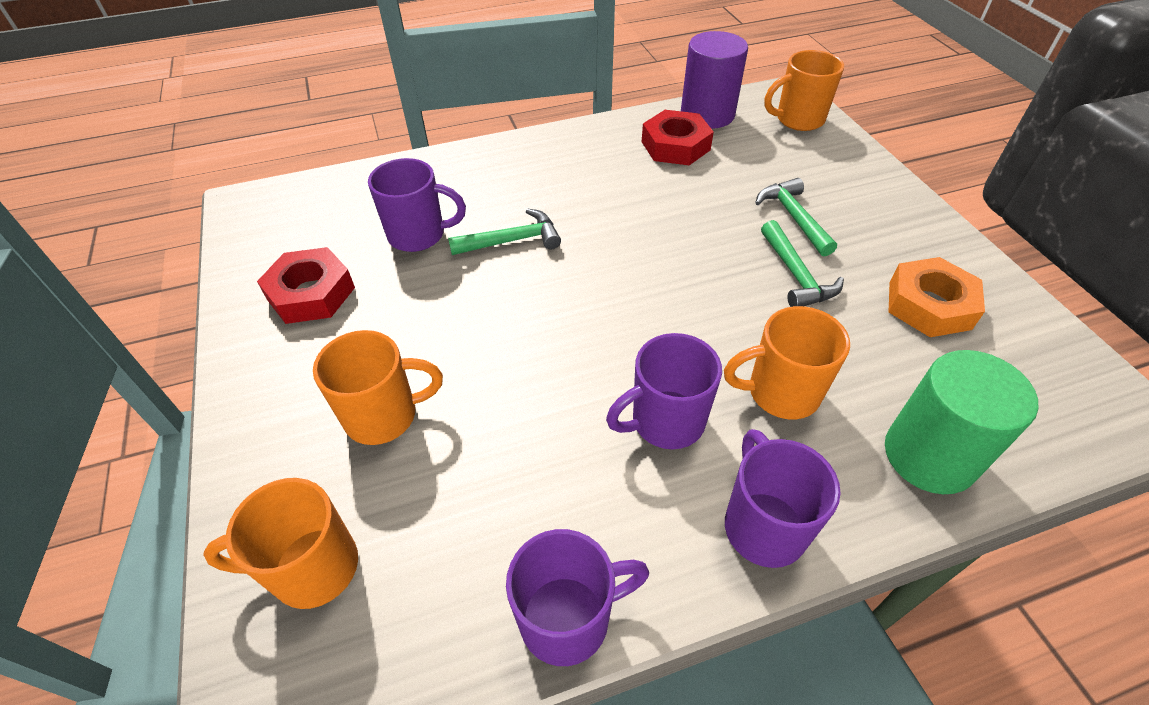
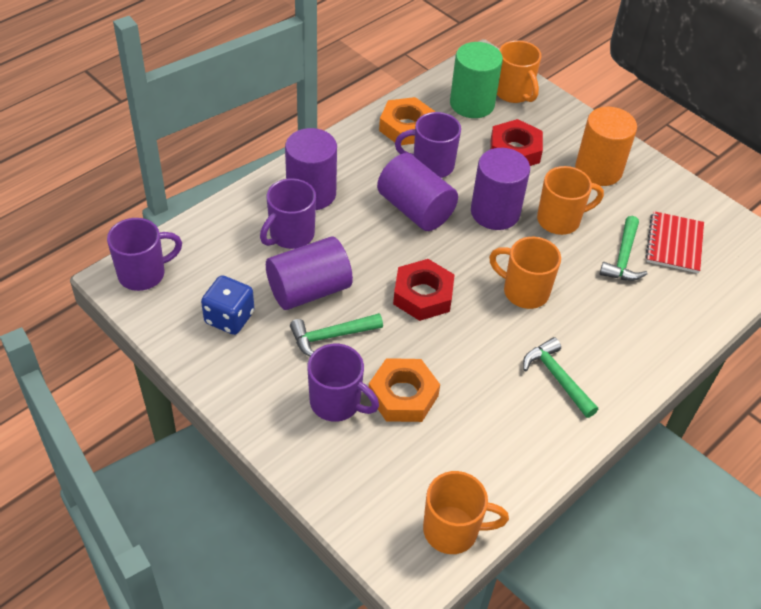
blue dice: 0 -> 1
orange cylinder: 0 -> 1
orange nut: 1 -> 2
purple cylinder: 1 -> 4
red notebook: 0 -> 1

